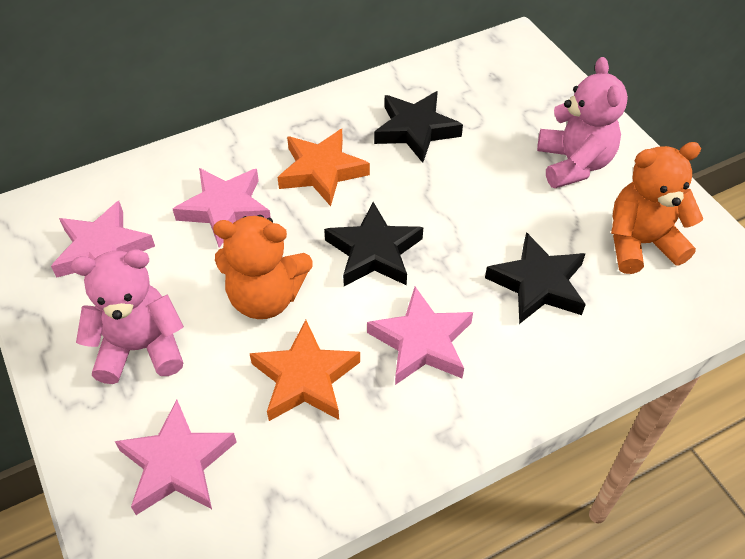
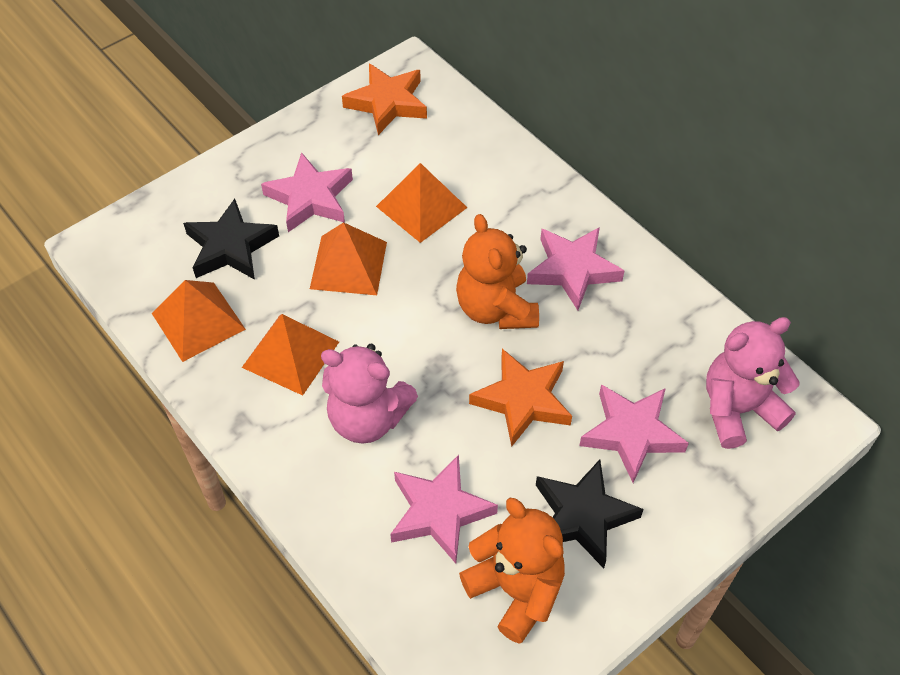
black star: 3 -> 2
orange pyramid: 0 -> 4

